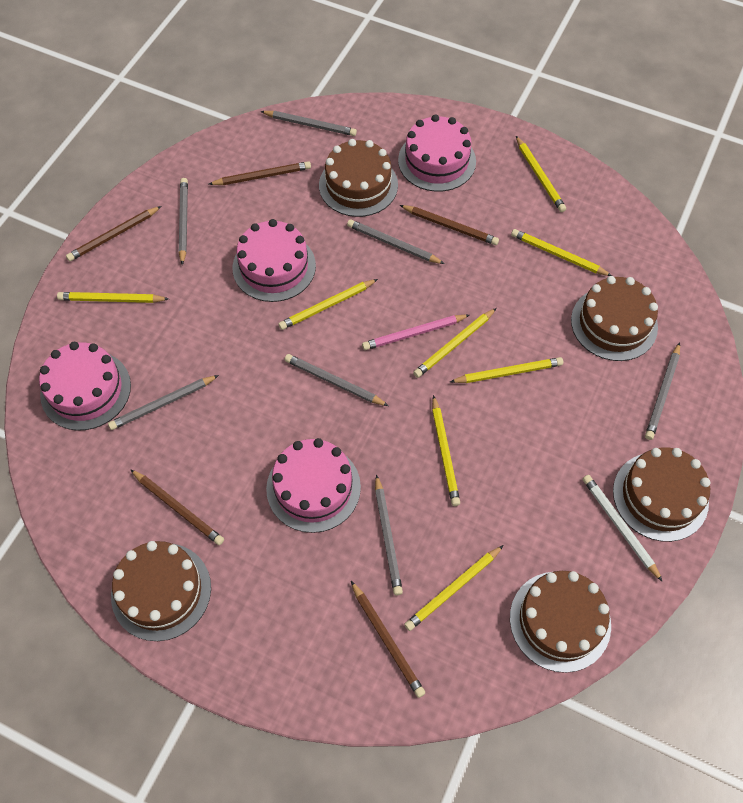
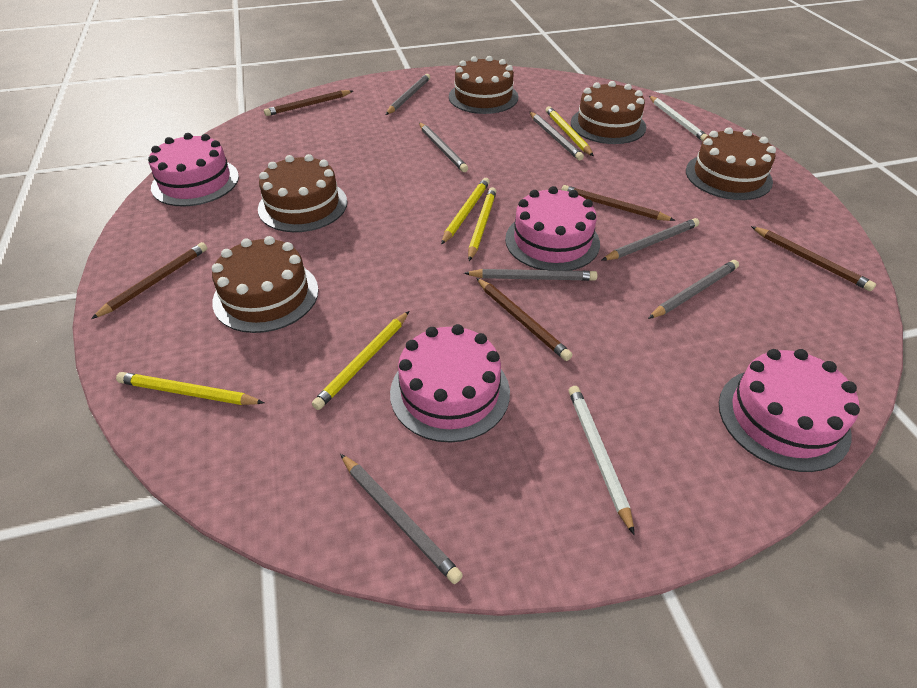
pink pencil: 1 -> 0
white pencil: 1 -> 2
yellow pencil: 8 -> 5

